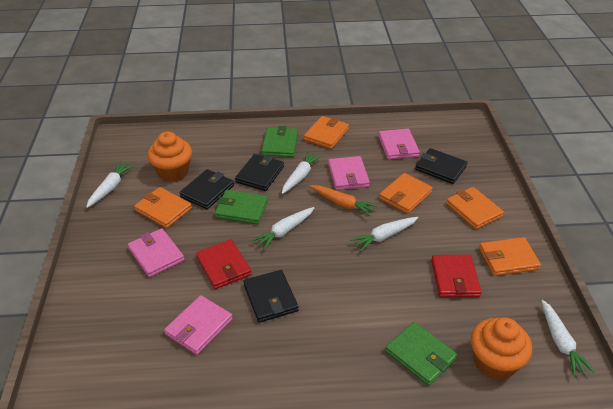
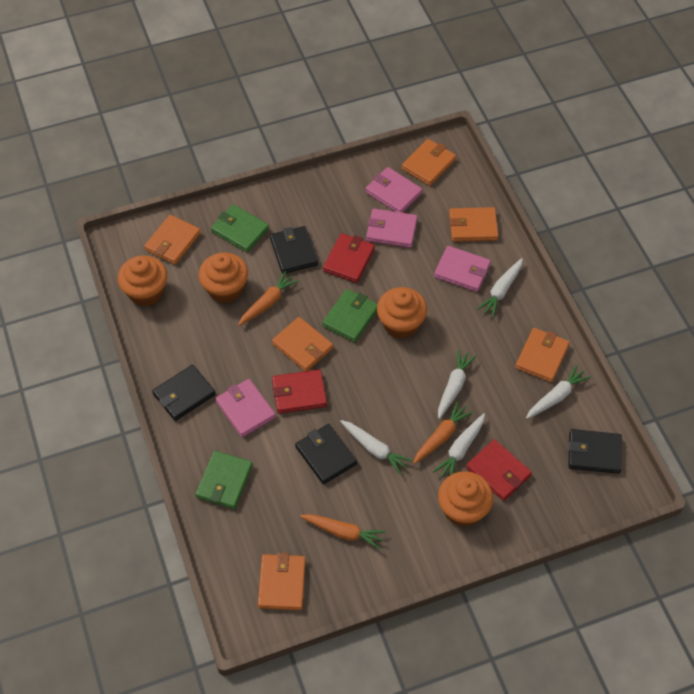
orange carrot: 1 -> 3
orange cupcake: 2 -> 4
orange wallet: 5 -> 6
red wallet: 2 -> 3

